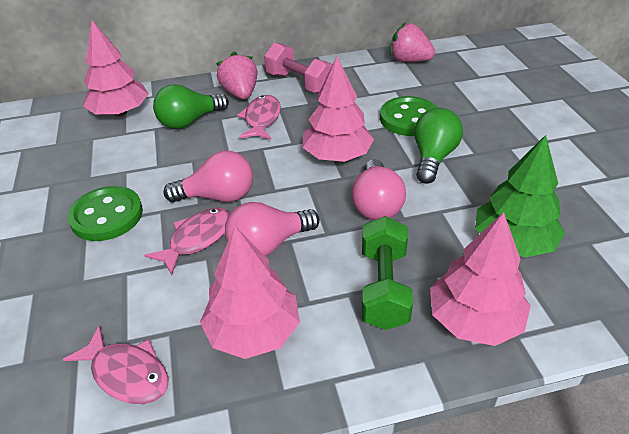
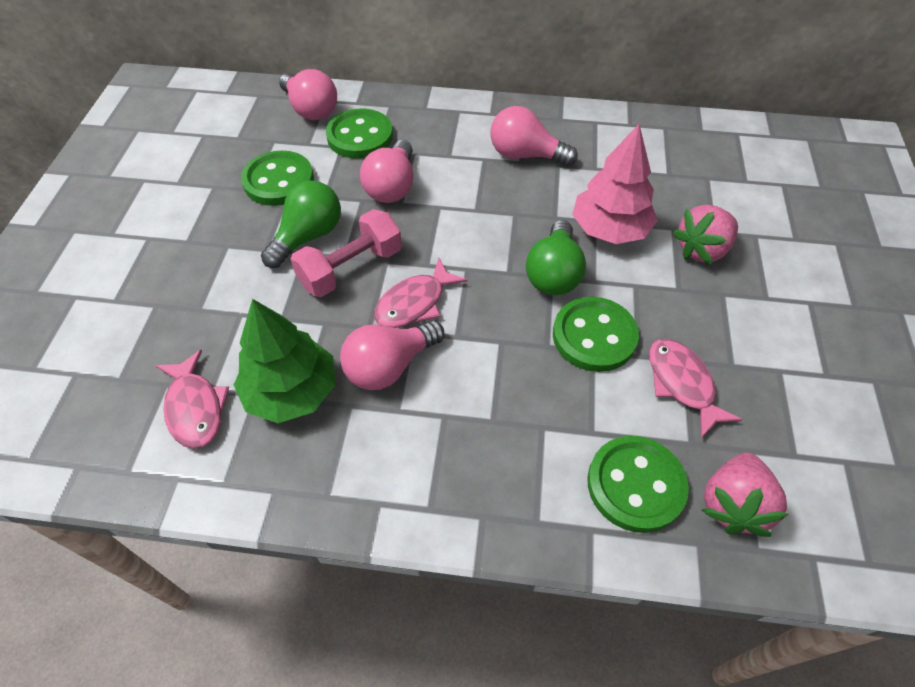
green button: 2 -> 4
green dumbbell: 1 -> 0
pink light bulb: 3 -> 4
pink tree: 4 -> 1

